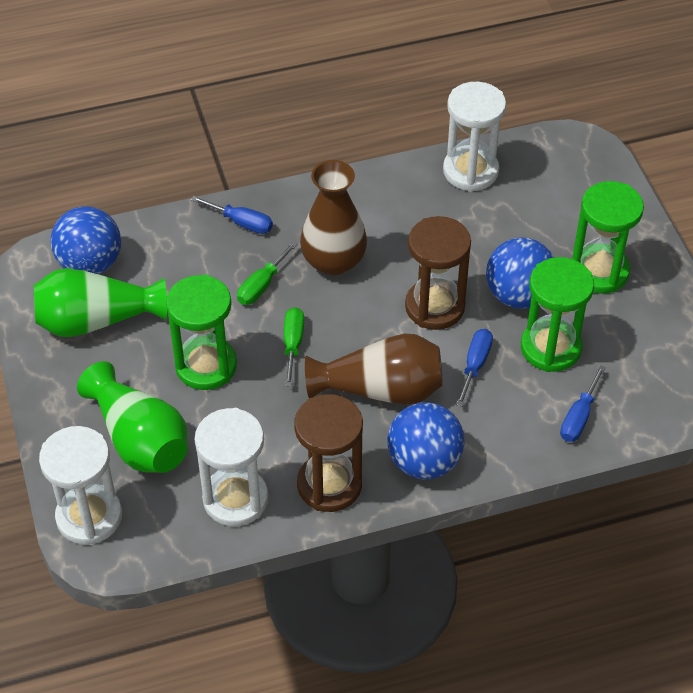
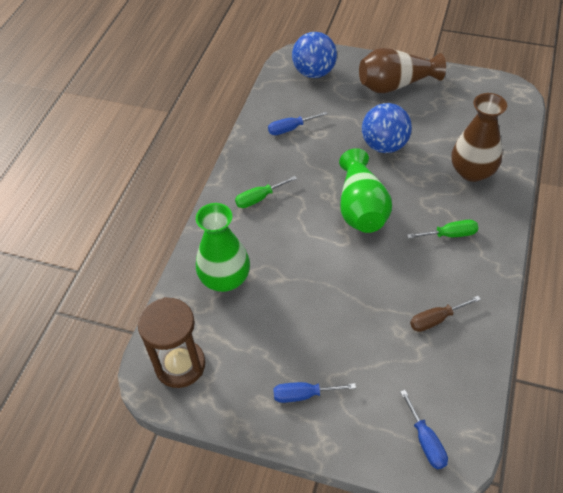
blue ball: 3 -> 2
brown hourglass: 2 -> 1
brown screwdriver: 0 -> 1
green hourglass: 3 -> 0
white hourglass: 3 -> 0

